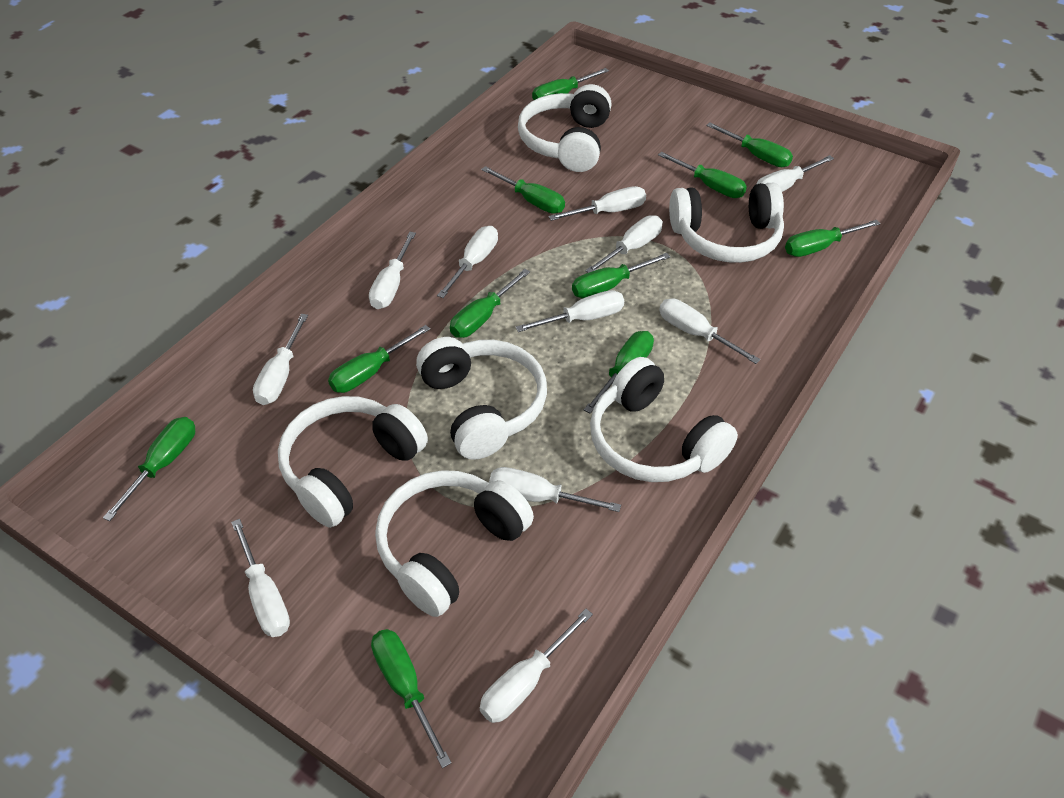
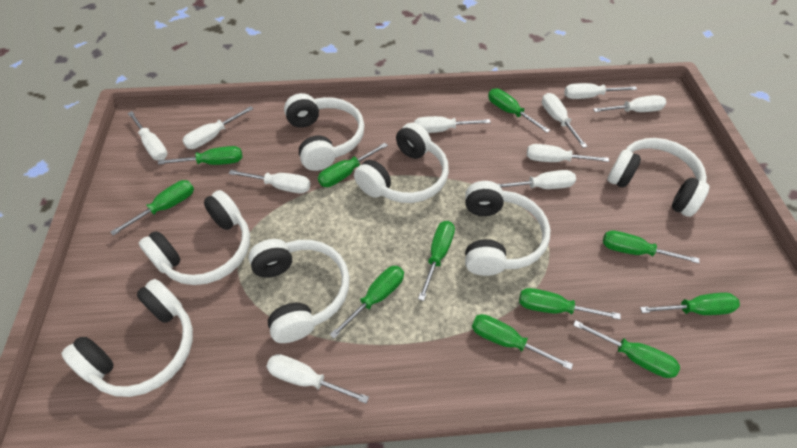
white headphones: 6 -> 7
white screwdriver: 11 -> 10

